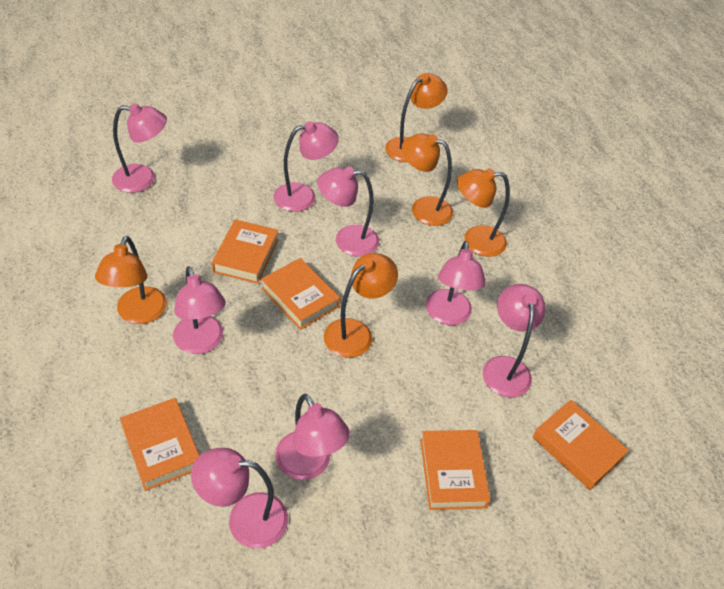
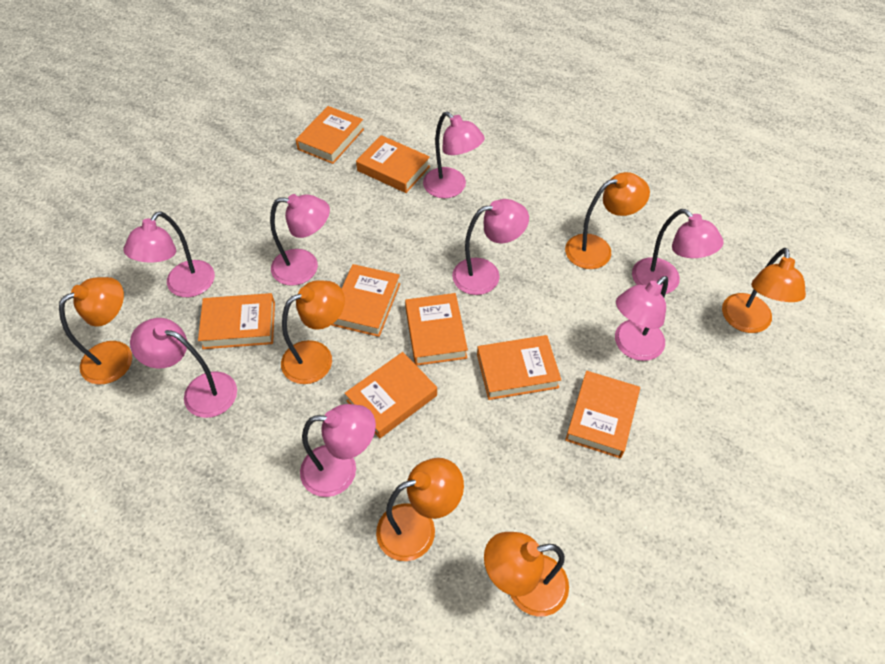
orange book: 5 -> 8
orange lamp: 5 -> 6

